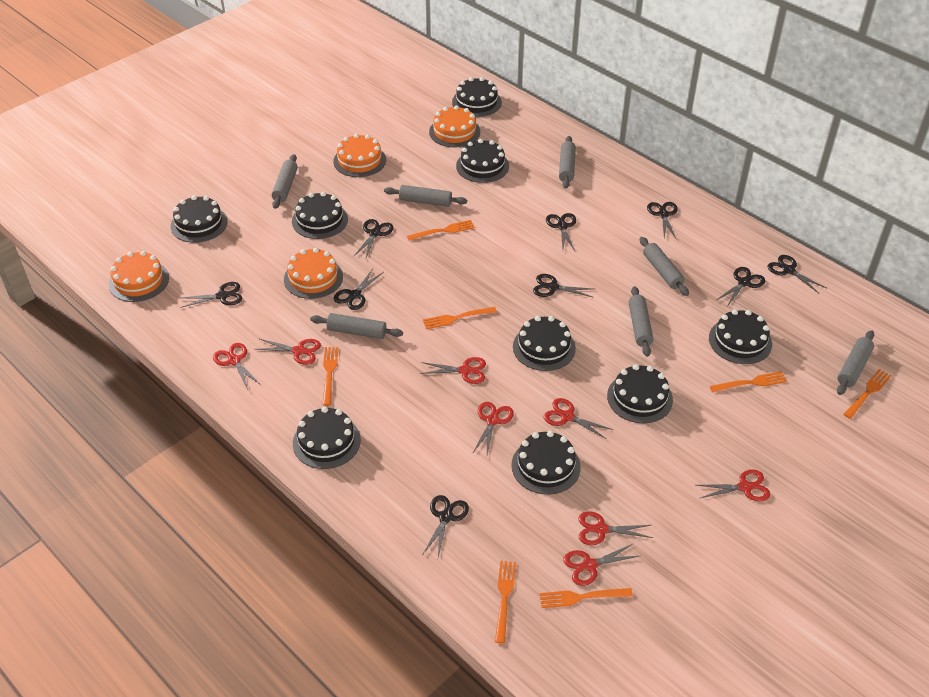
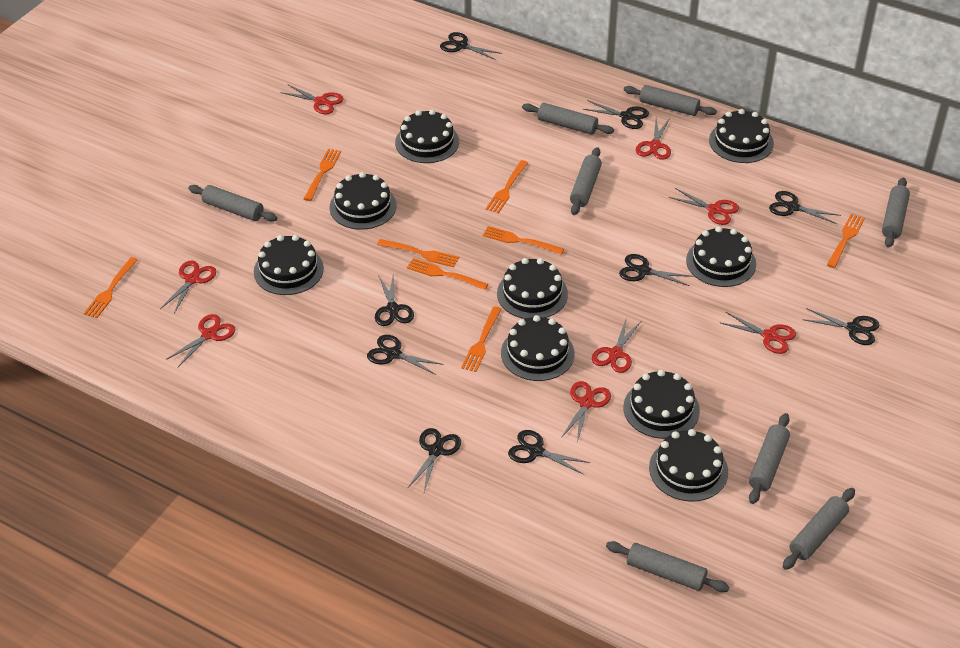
grey rolling pin: 7 -> 8
orange cake: 4 -> 0
orange fork: 7 -> 8

